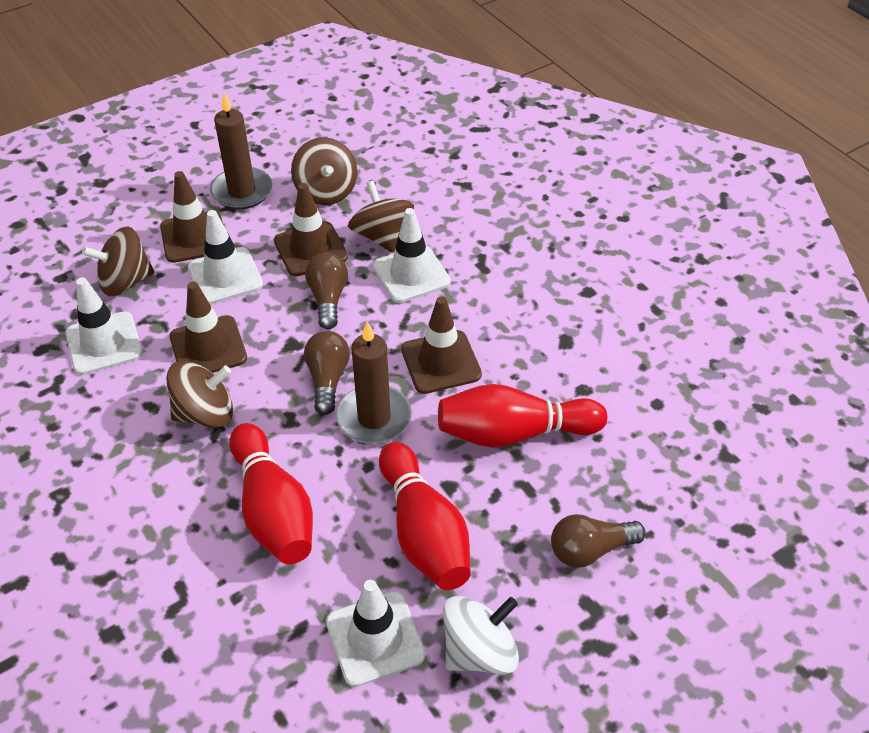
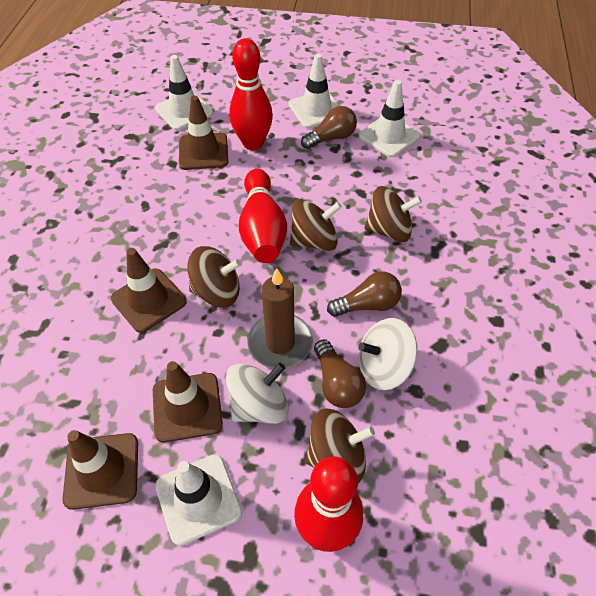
brown candle: 2 -> 1
white spinning top: 1 -> 2

